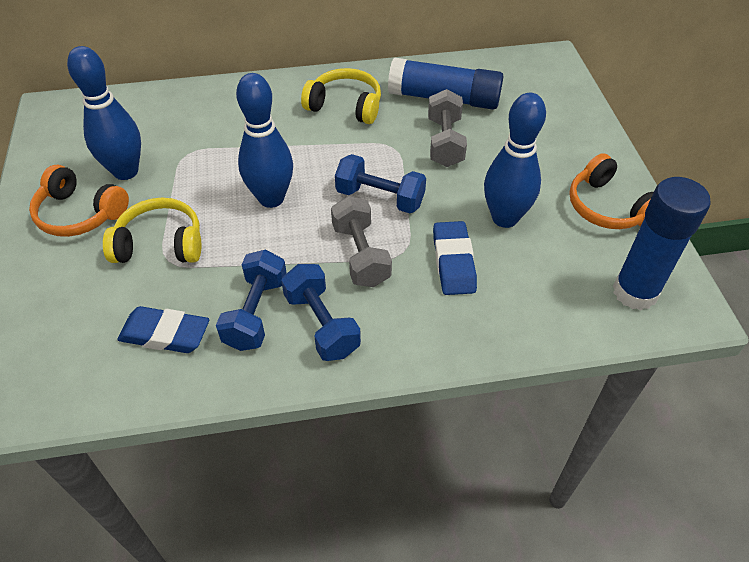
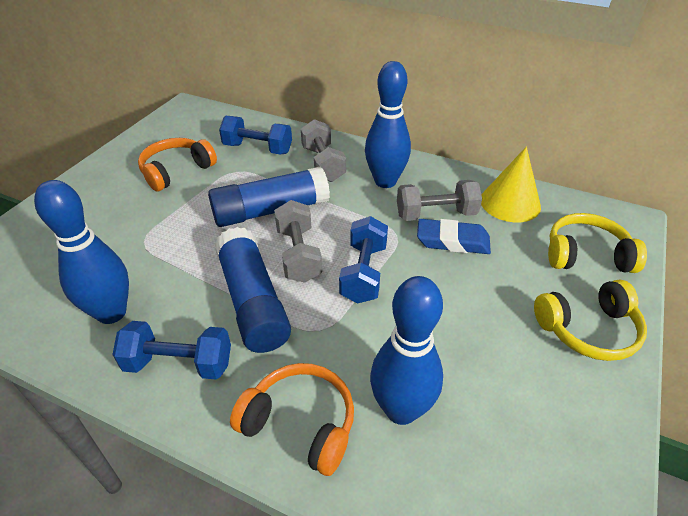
blue eraser: 2 -> 1
grey dumbbell: 2 -> 3
yellow cone: 0 -> 1

